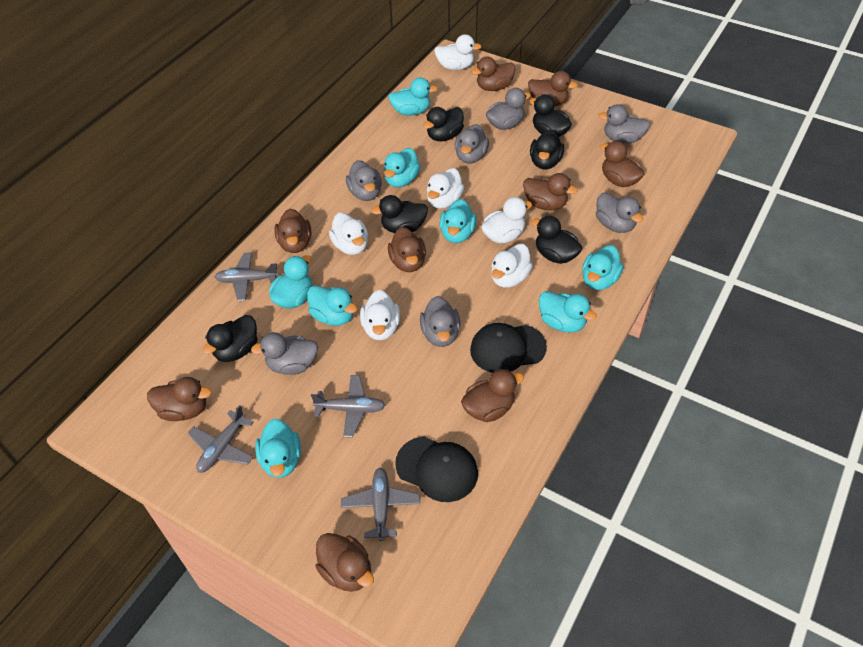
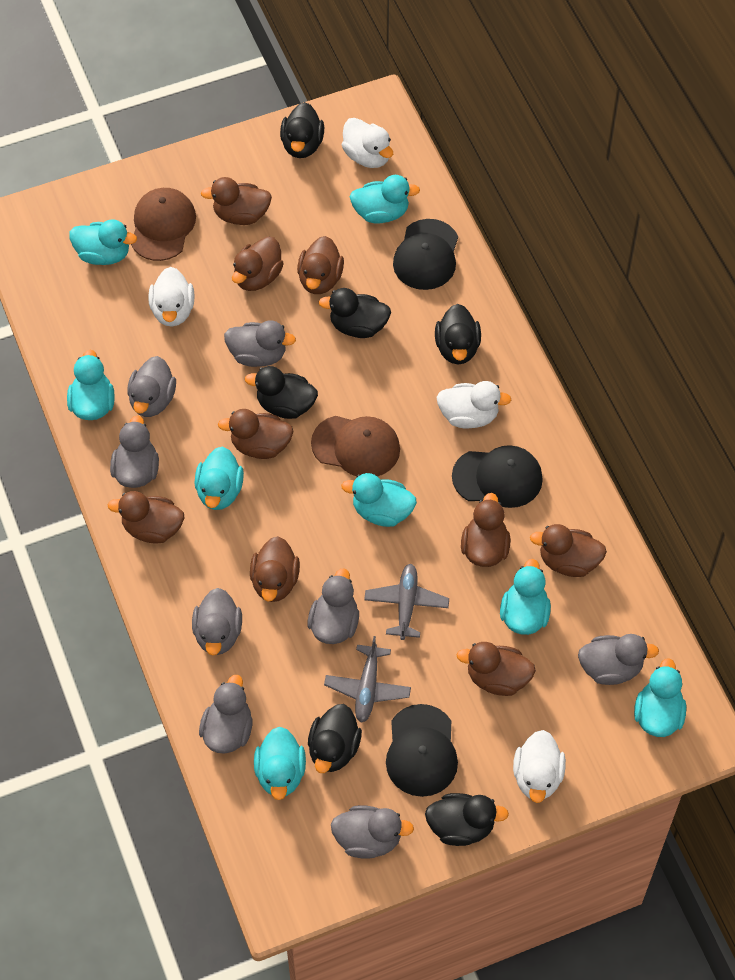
black cap: 2 -> 3
brown cap: 0 -> 2
grey duck: 7 -> 8
grey plane: 4 -> 2
white duck: 6 -> 4

